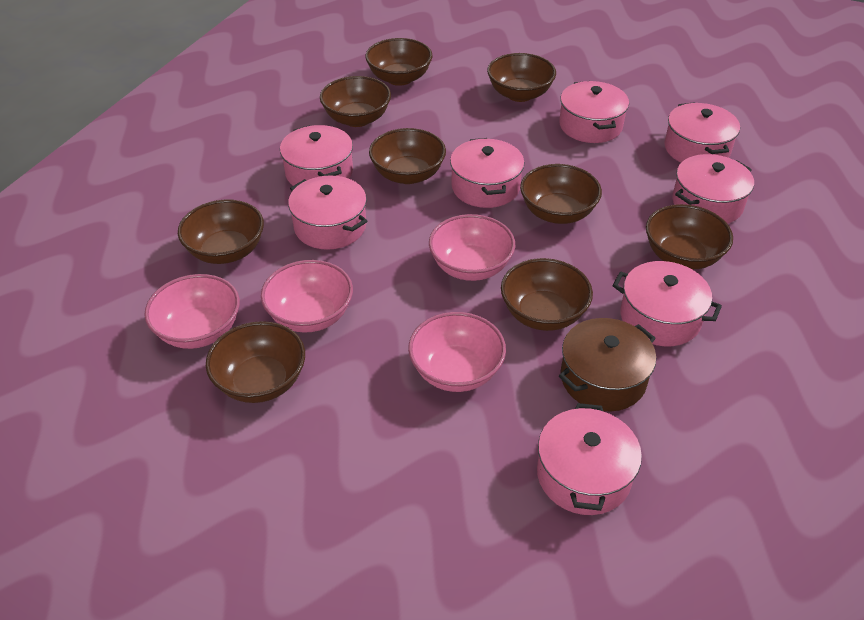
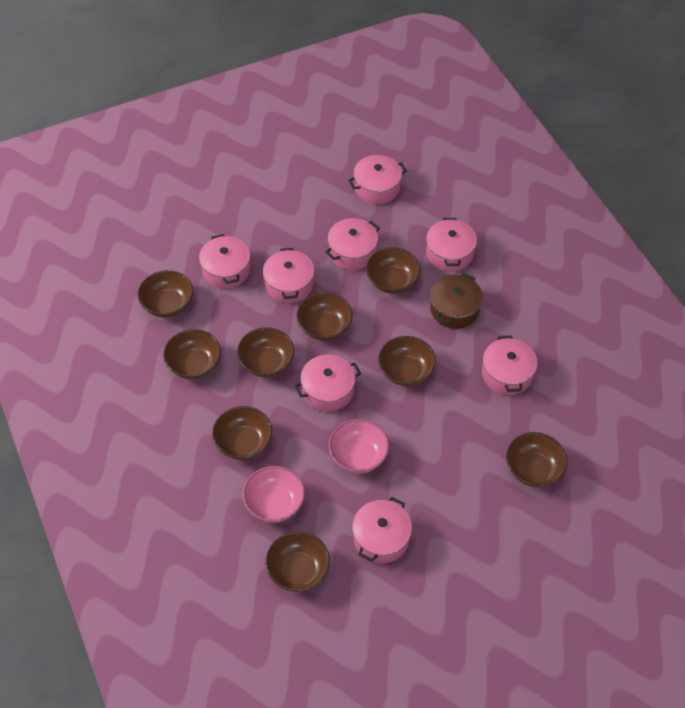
pink bowl: 4 -> 2

